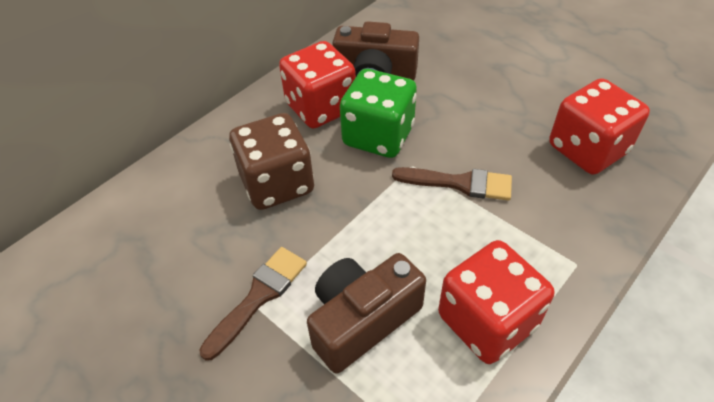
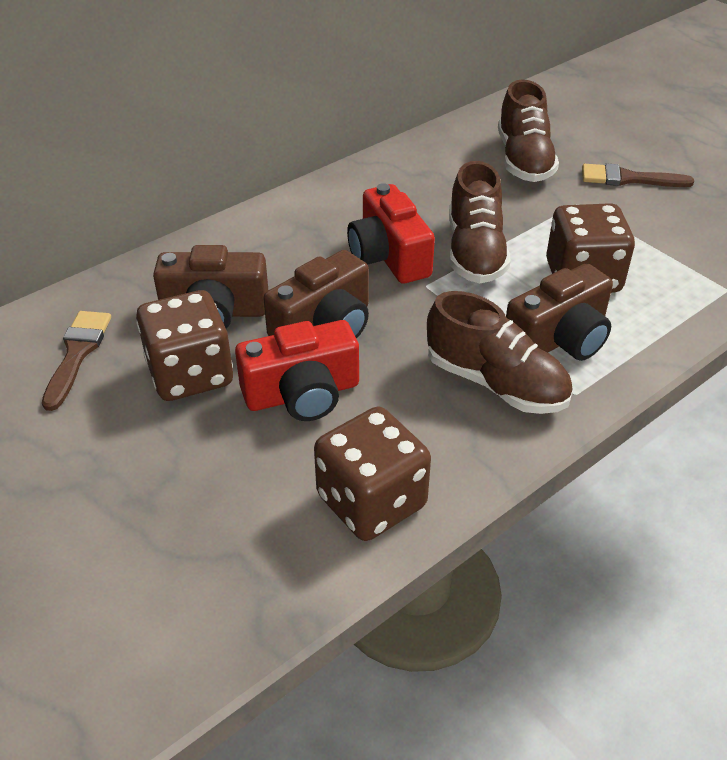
brown camera: 2 -> 3
brown dice: 1 -> 3
brown shoe: 0 -> 3
green dice: 1 -> 0
red camera: 0 -> 2
red dice: 3 -> 0

